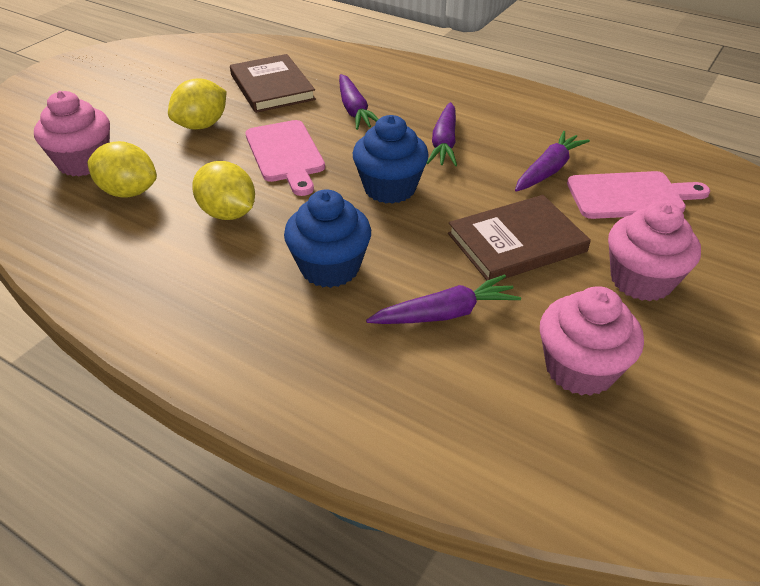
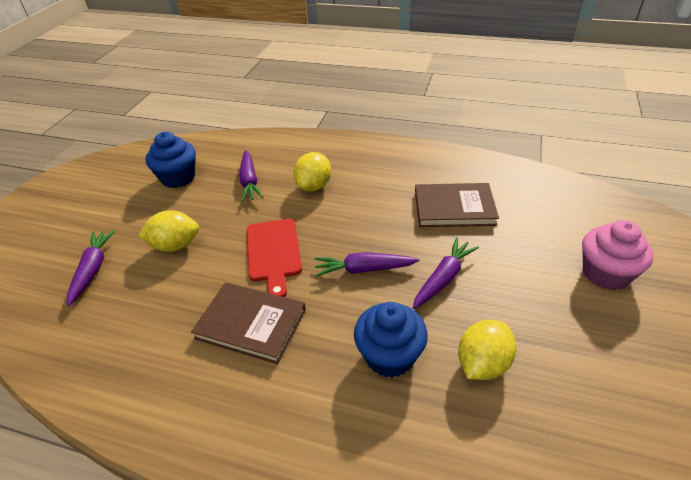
pink cupcake: 3 -> 1
pink cutting board: 2 -> 0
red cutting board: 0 -> 1

